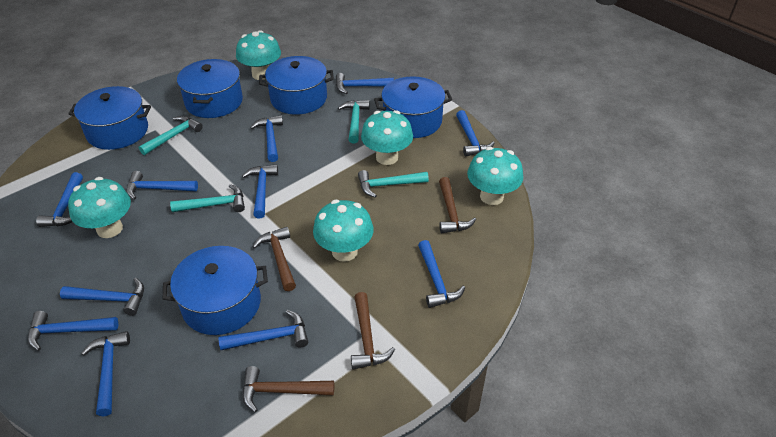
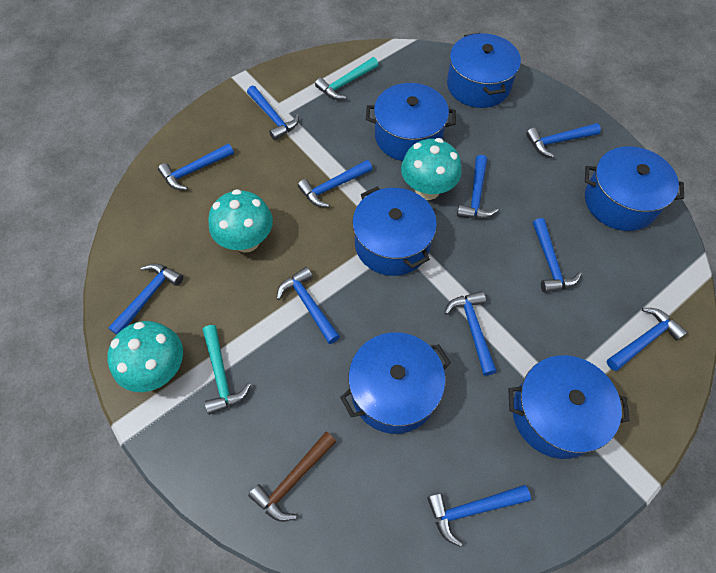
blue pot: 5 -> 6
brown hammer: 4 -> 1
turquoise hammer: 4 -> 2
turquoise mushroom: 5 -> 3

